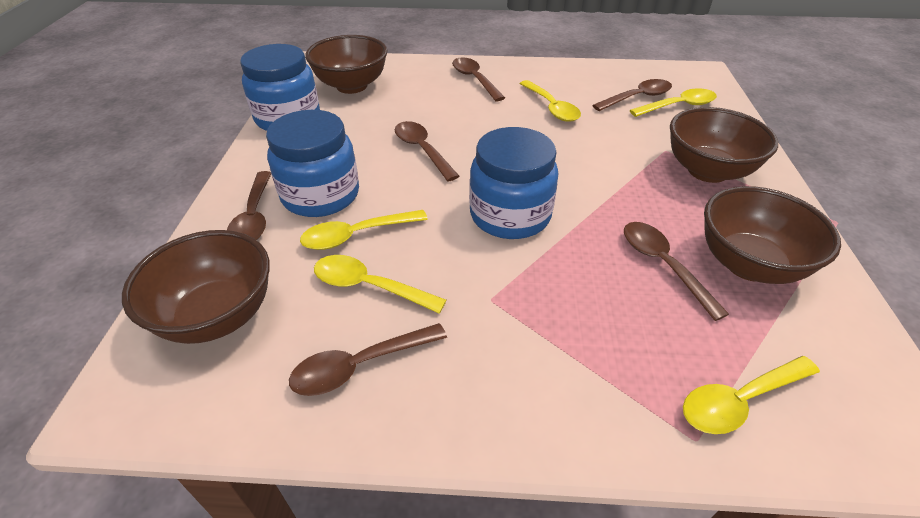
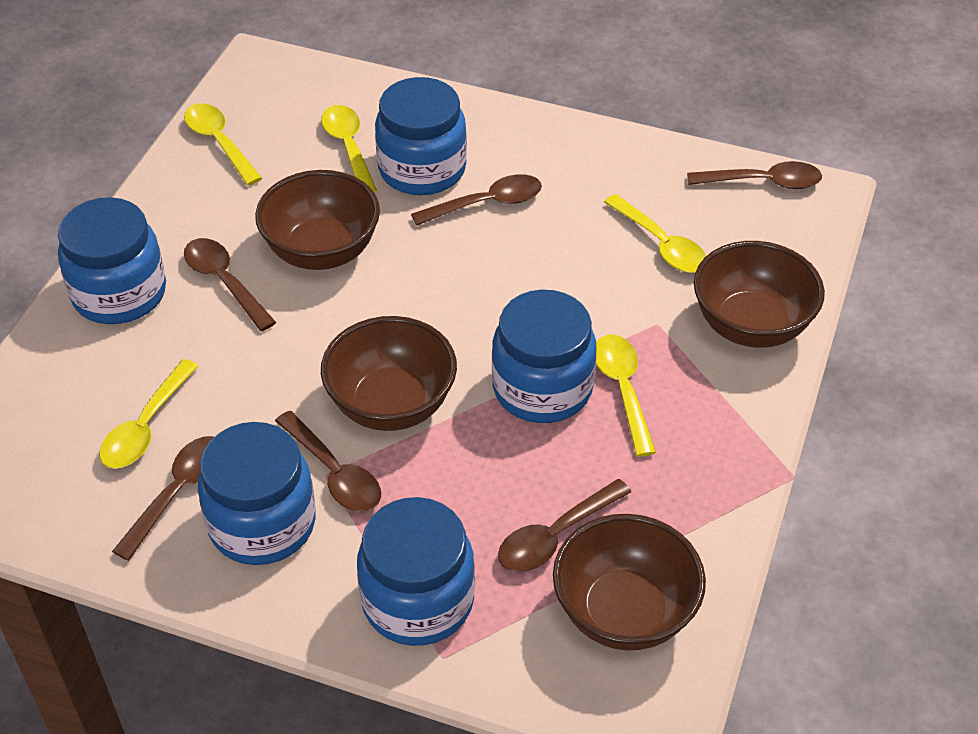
blue jar: 3 -> 5

